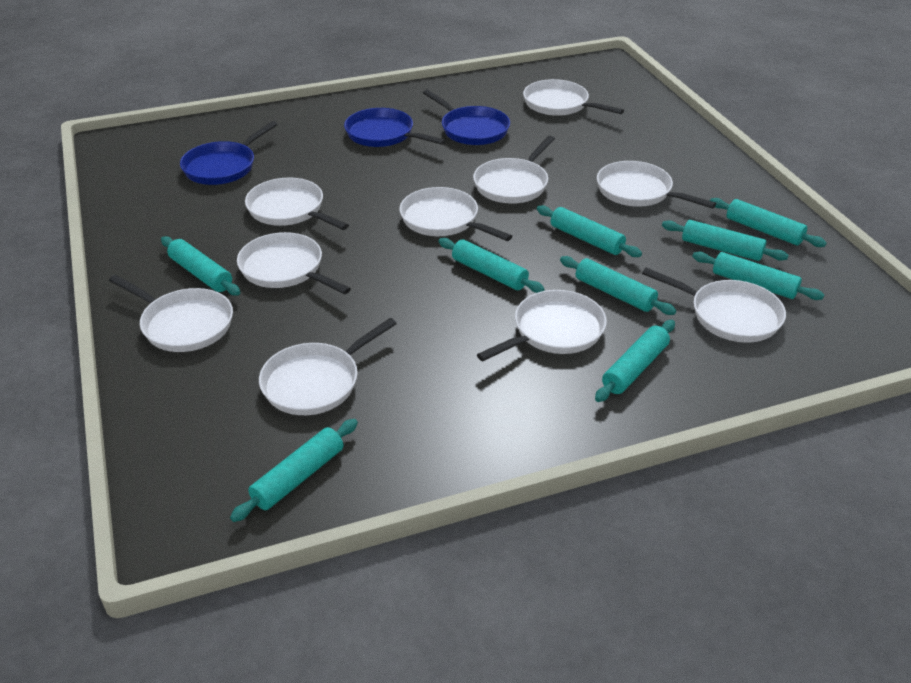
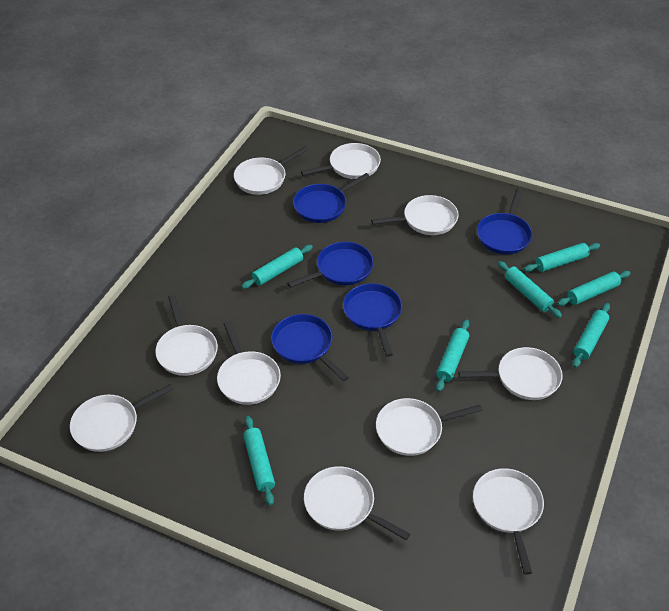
blue pan: 3 -> 5
turquoise rolling pin: 9 -> 7

